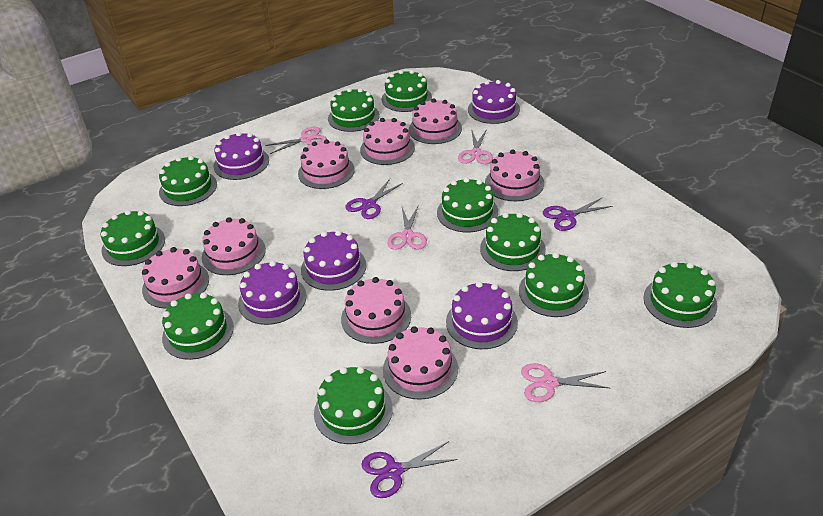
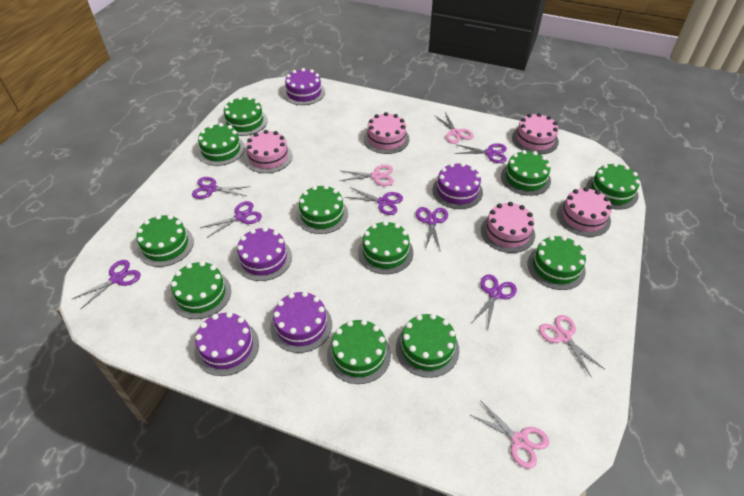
green cake: 10 -> 11
pink cake: 8 -> 5
purple scissors: 3 -> 7

